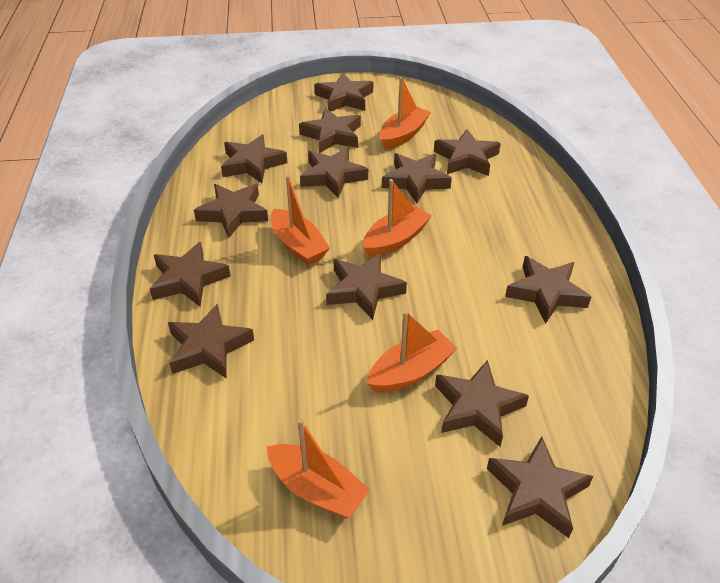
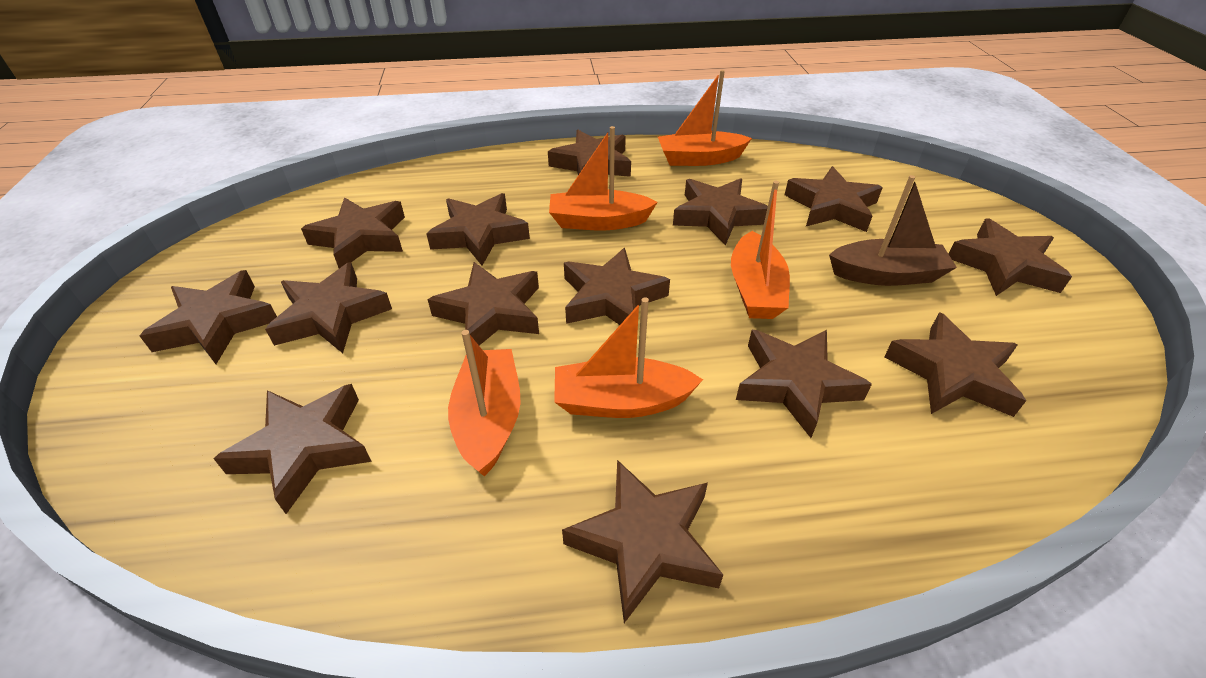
brown boat: 0 -> 1
brown star: 13 -> 14

